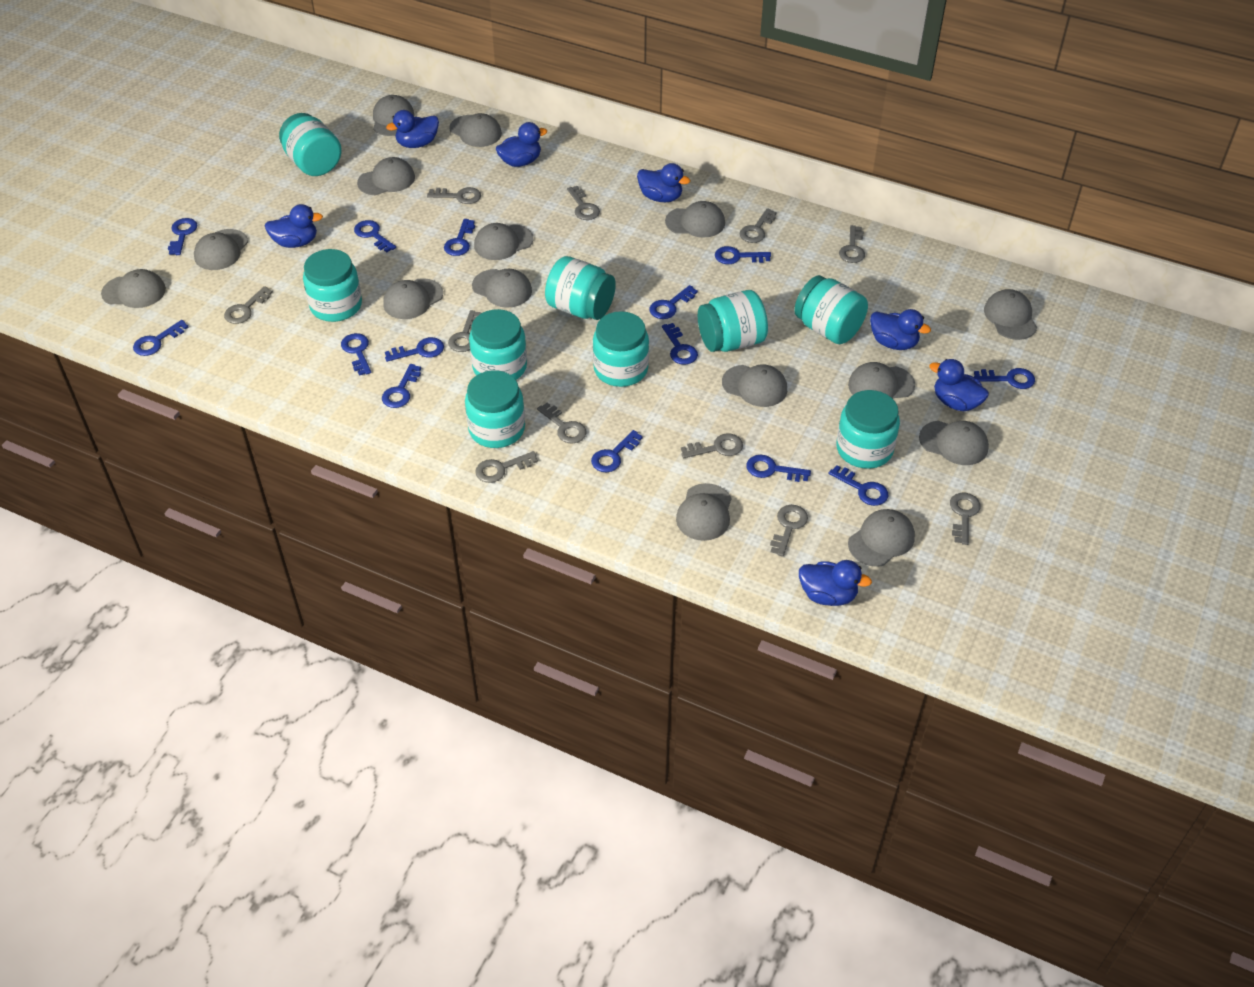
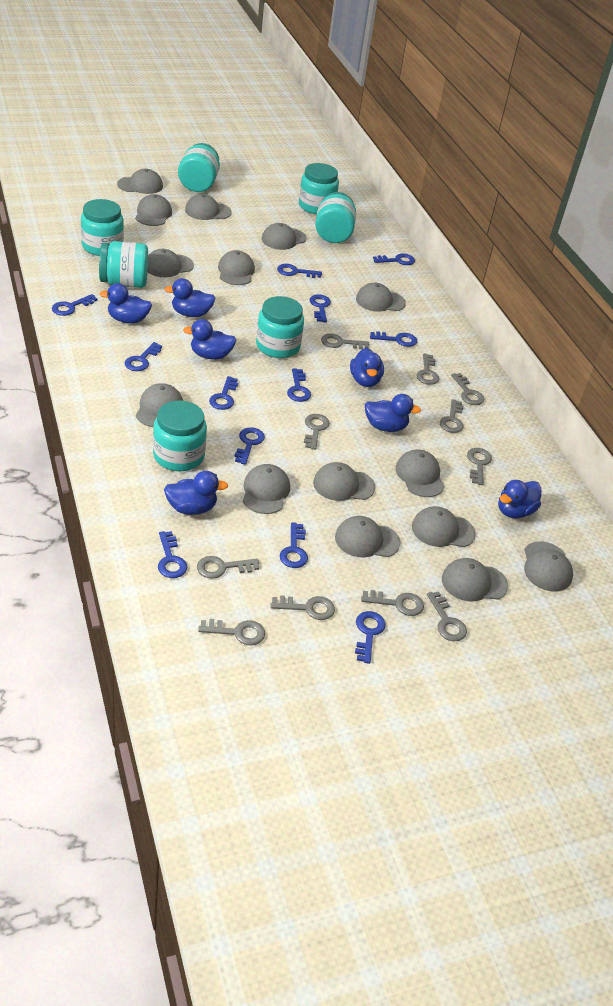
blue key: 14 -> 12
turquoise jar: 9 -> 7

